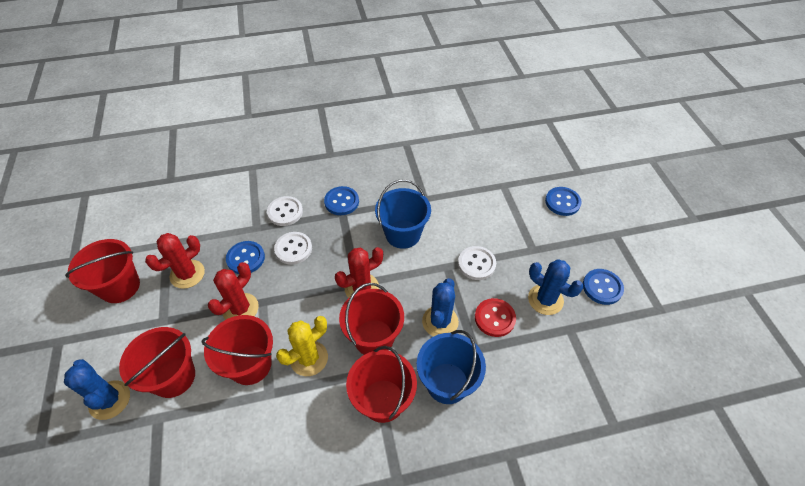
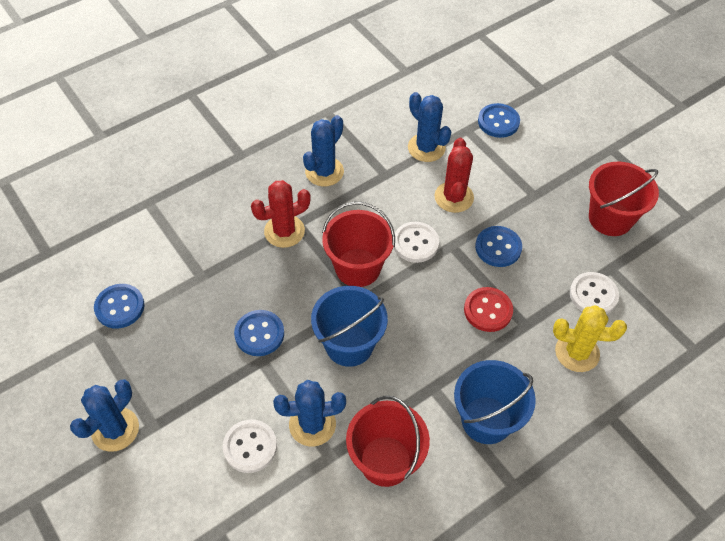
blue cactus: 3 -> 4
red bucket: 5 -> 3
red cactus: 3 -> 2

